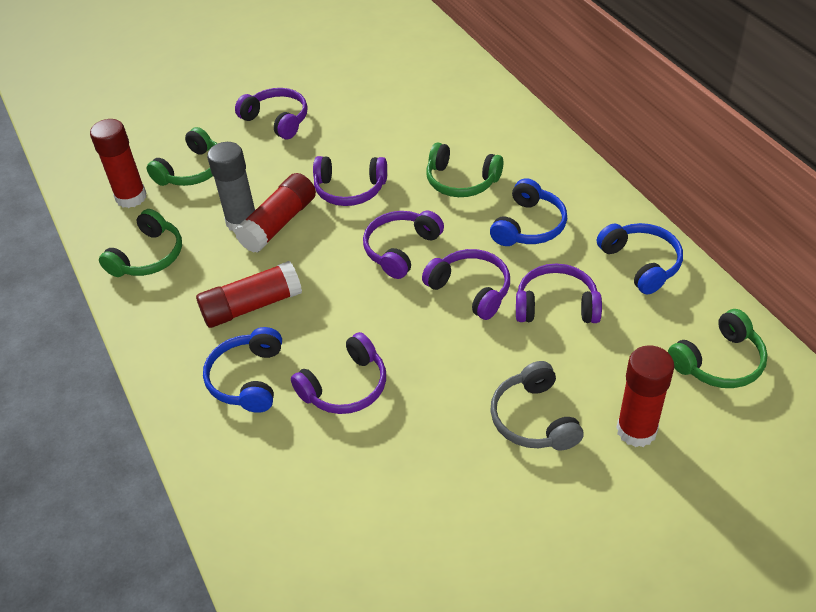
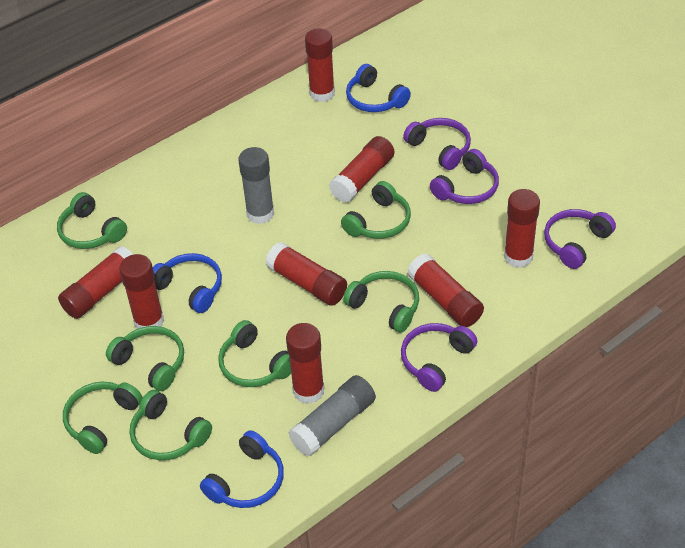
green headphones: 4 -> 7
grey glue stick: 1 -> 2
grey headphones: 1 -> 0
purple headphones: 6 -> 4
red glue stick: 4 -> 8

